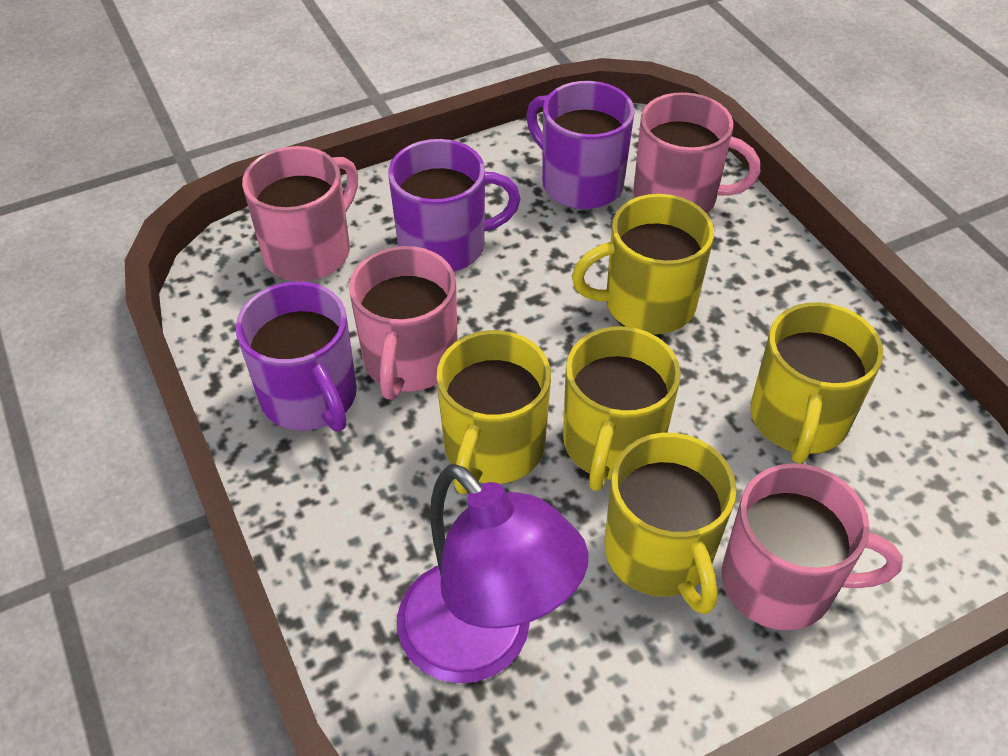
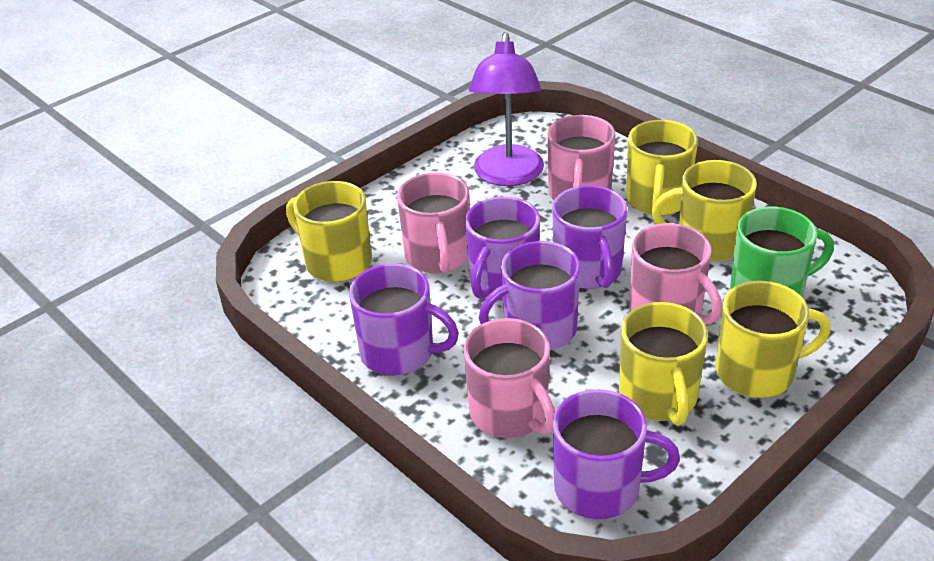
green mug: 0 -> 1
purple mug: 3 -> 5

